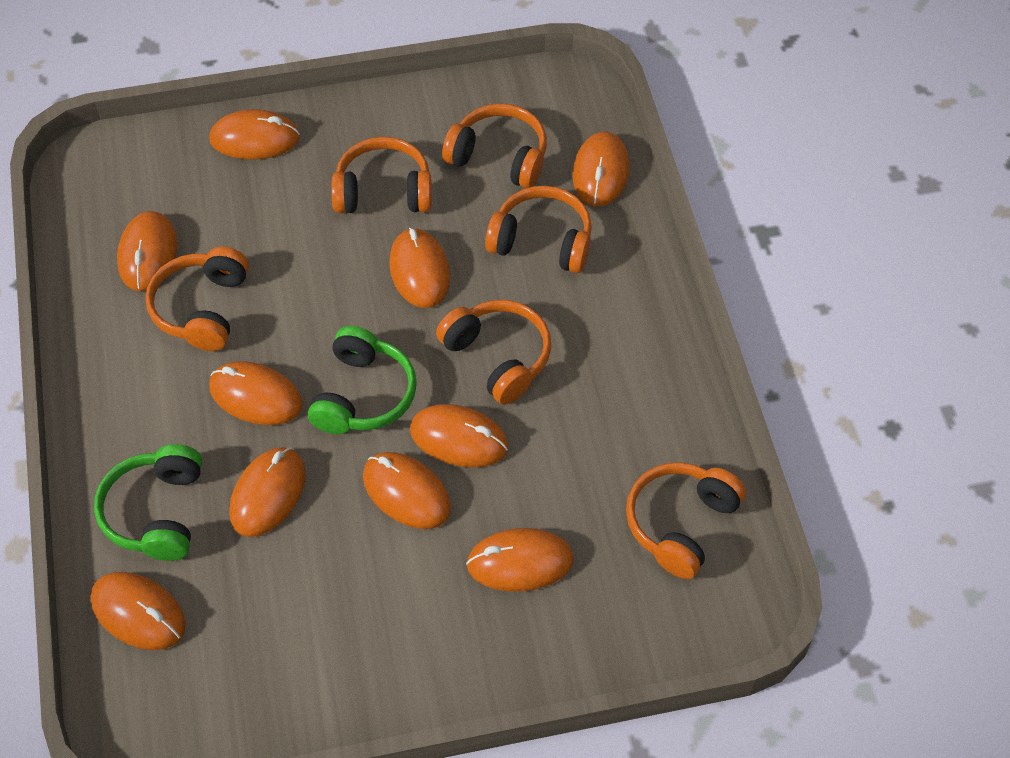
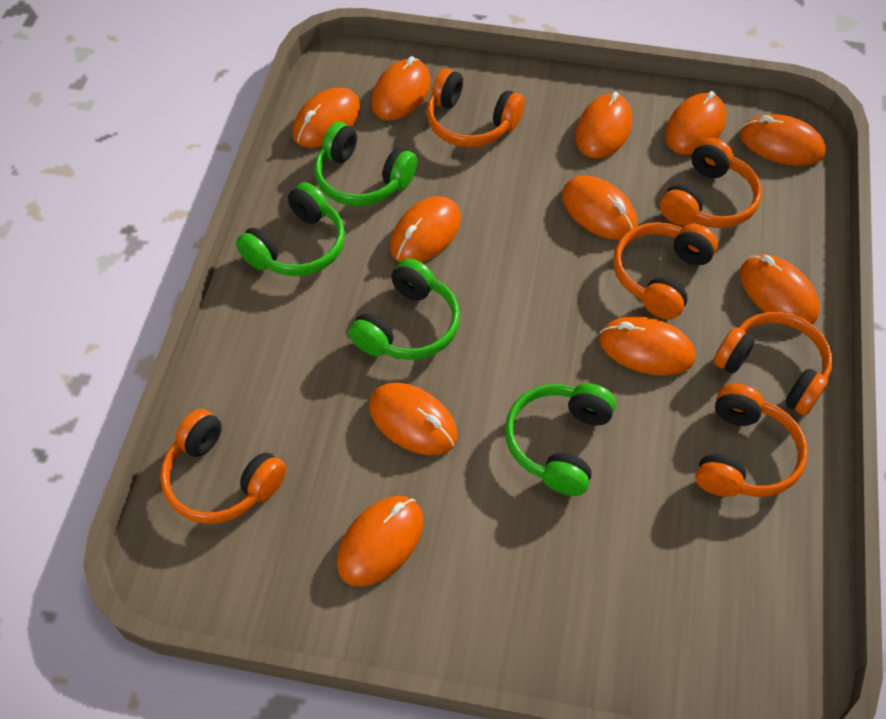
green headphones: 2 -> 4
orange mouse: 10 -> 11

